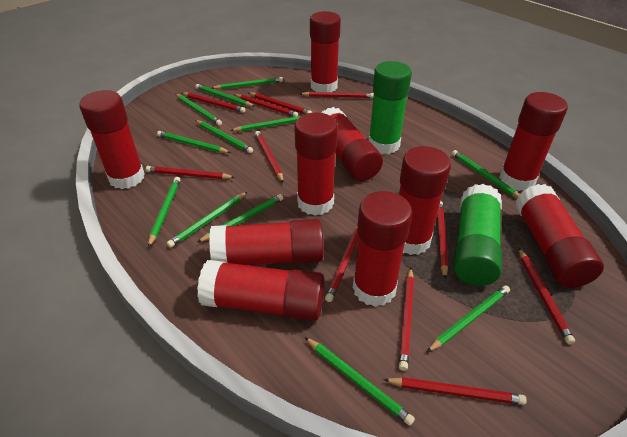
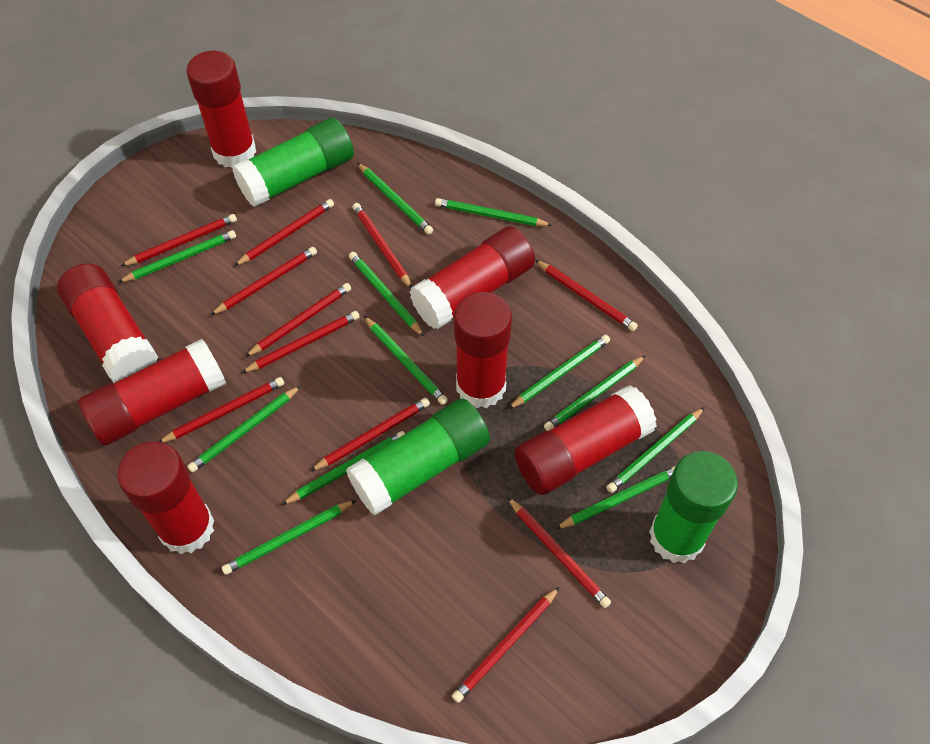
green glue stick: 2 -> 3
red glue stick: 10 -> 7

